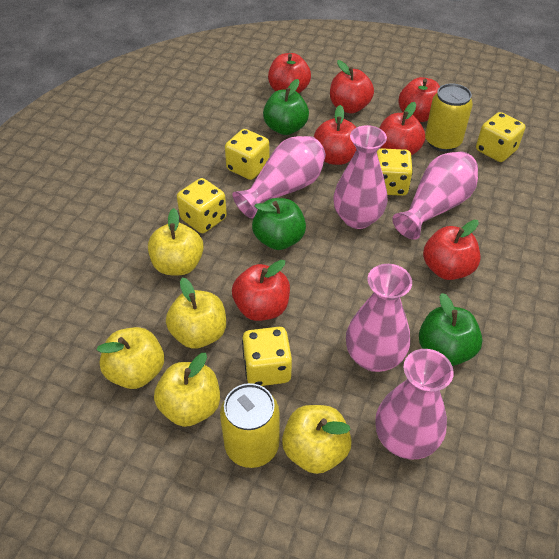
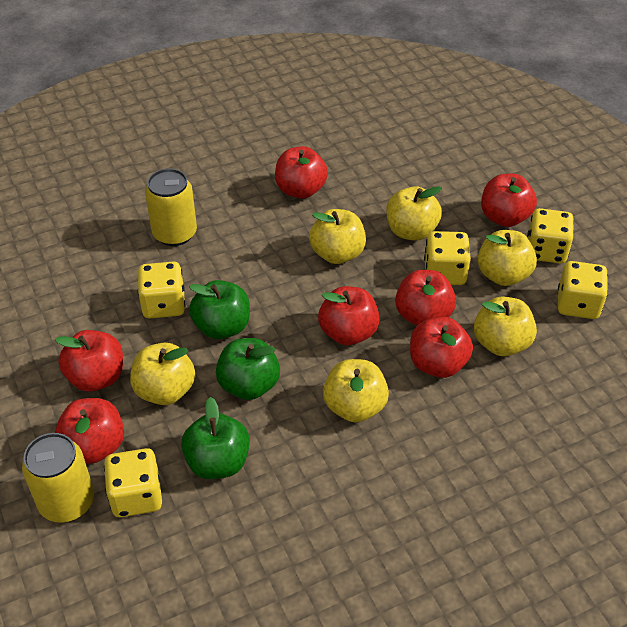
pink vase: 5 -> 0
yellow apple: 5 -> 6

